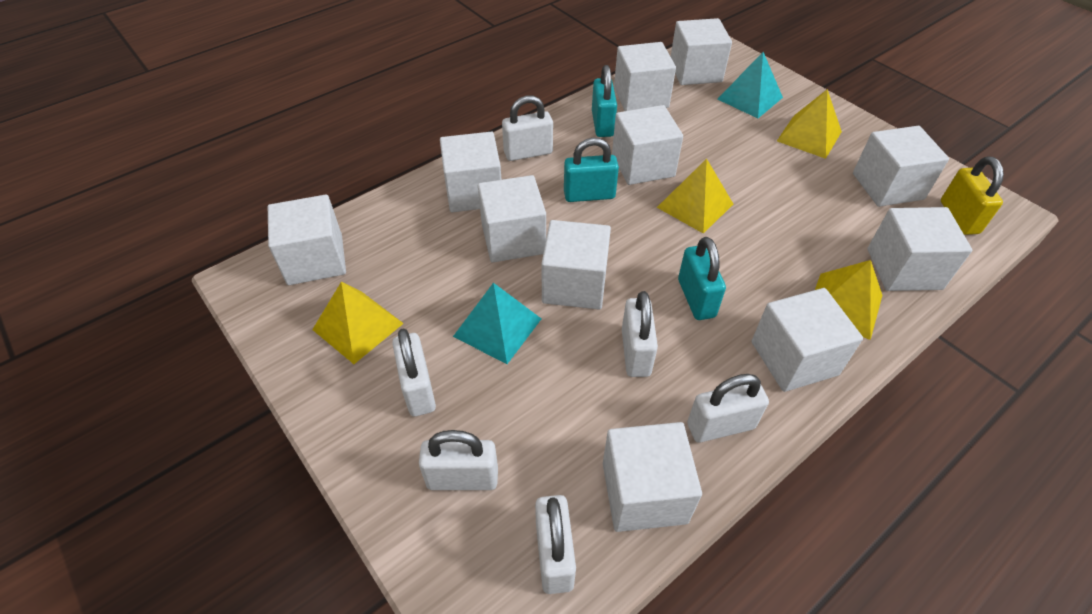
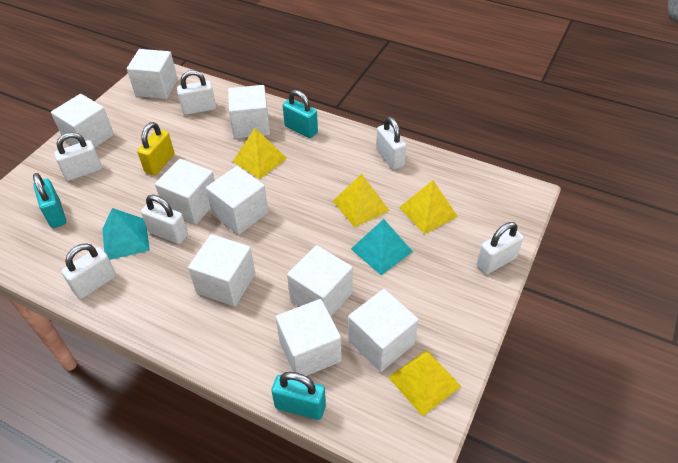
white cube: 11 -> 9

